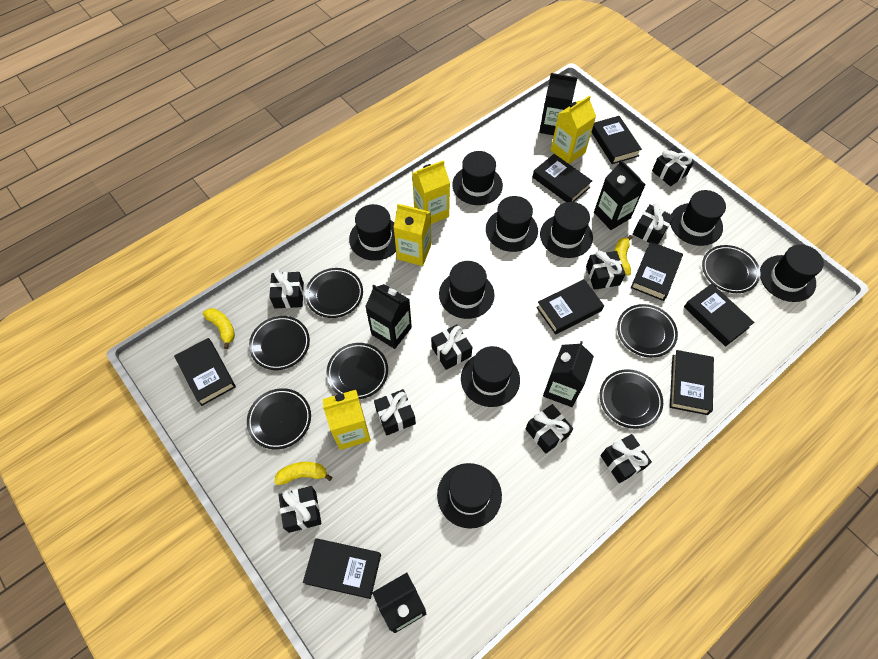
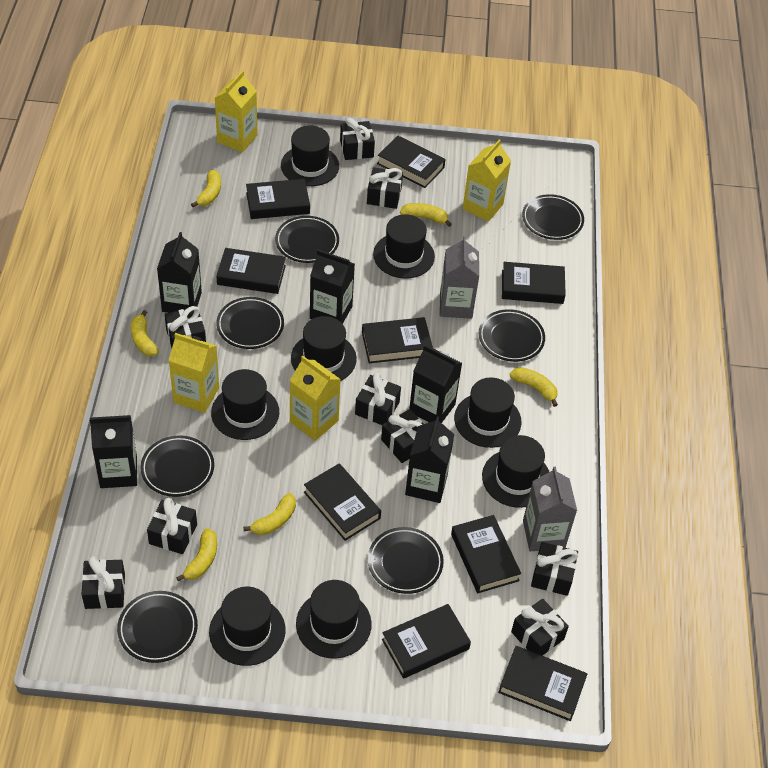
black book: 8 -> 9
black hat: 9 -> 8
grey carton: 0 -> 2
yellow banana: 3 -> 6

